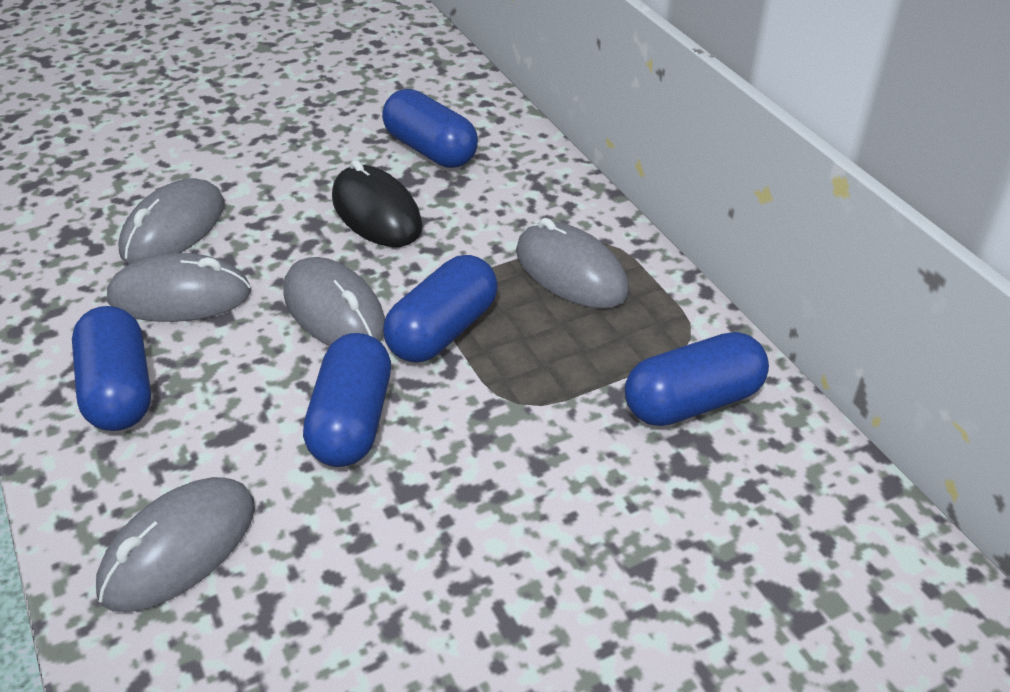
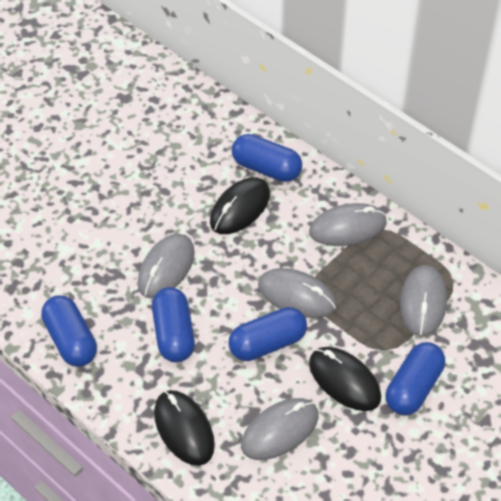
black mouse: 1 -> 3

